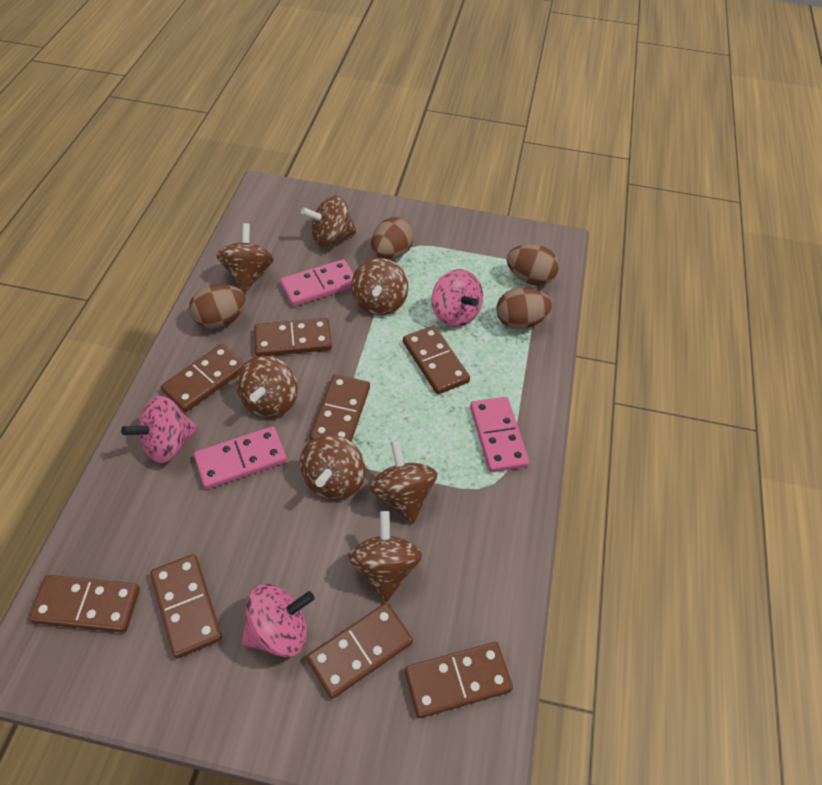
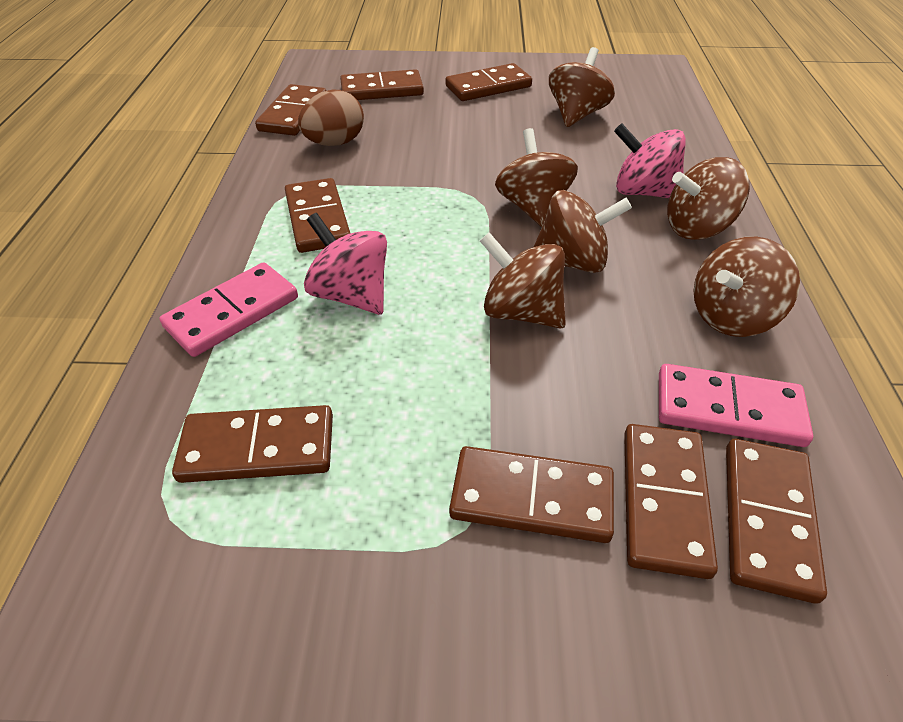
brown egg: 4 -> 1
brown spinning top: 7 -> 6
pink domino: 3 -> 2
pink spinning top: 3 -> 2

